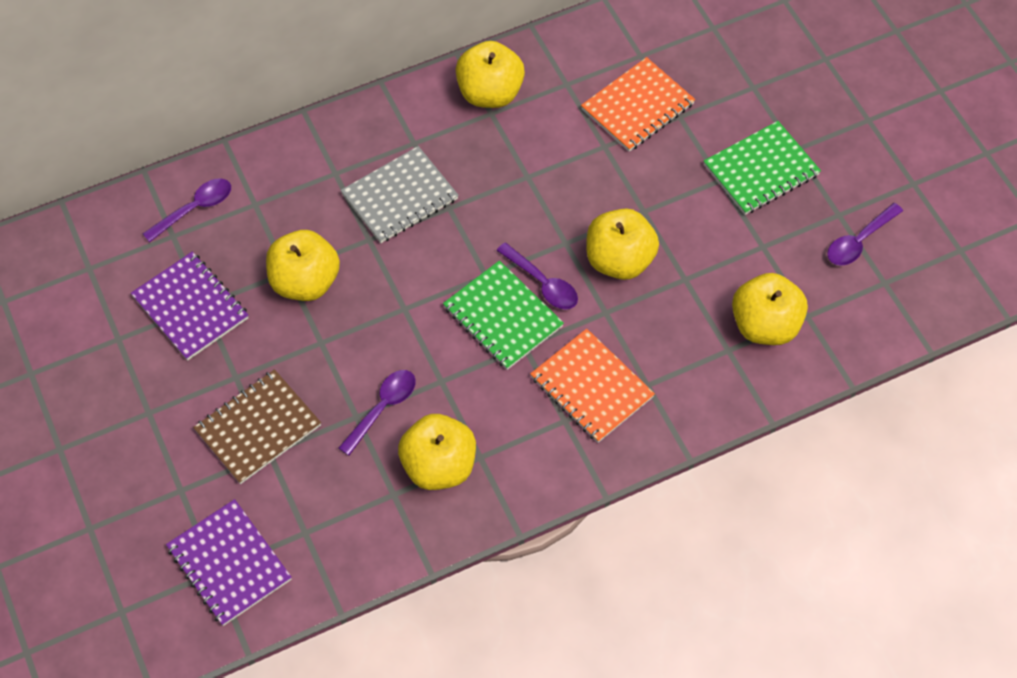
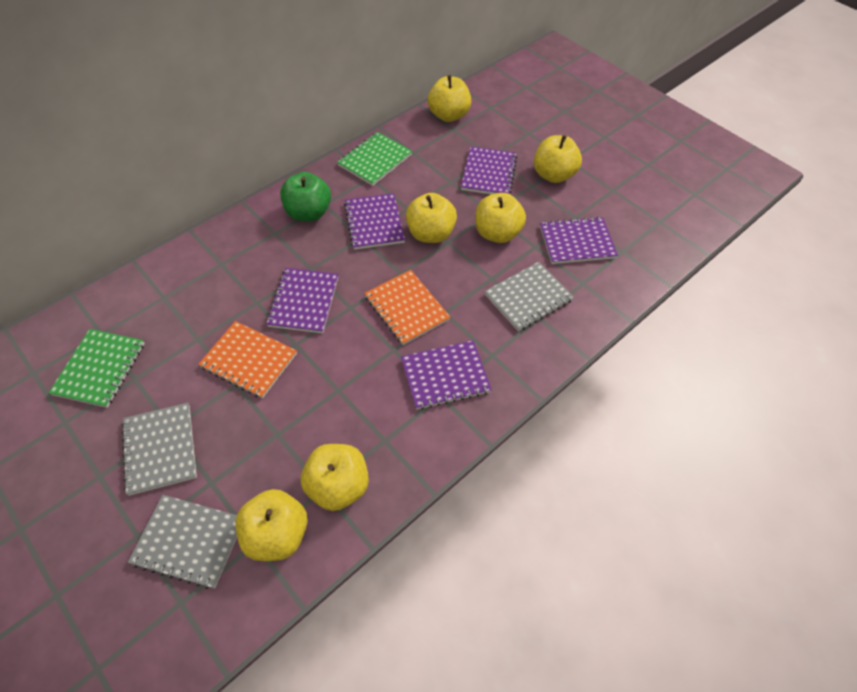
brown notebook: 1 -> 0
green apple: 0 -> 1
grey notebook: 1 -> 3
purple notebook: 2 -> 5
purple spoon: 4 -> 0
yellow apple: 5 -> 6

